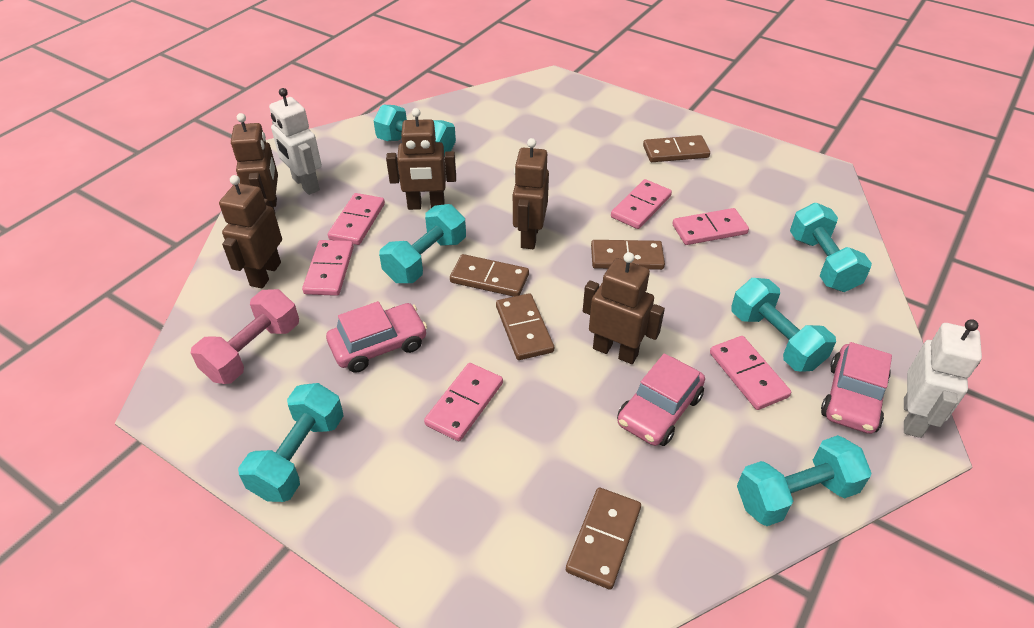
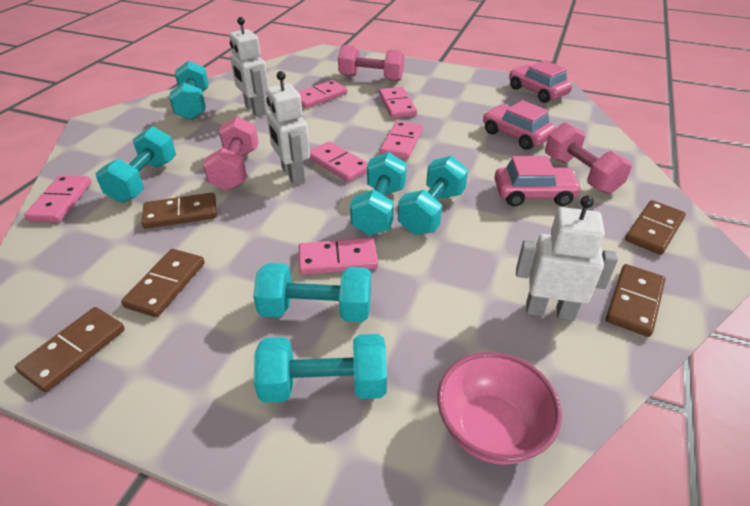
brown robot: 5 -> 0
pink bowl: 0 -> 1
pink dumbbell: 1 -> 3
white robot: 2 -> 3

